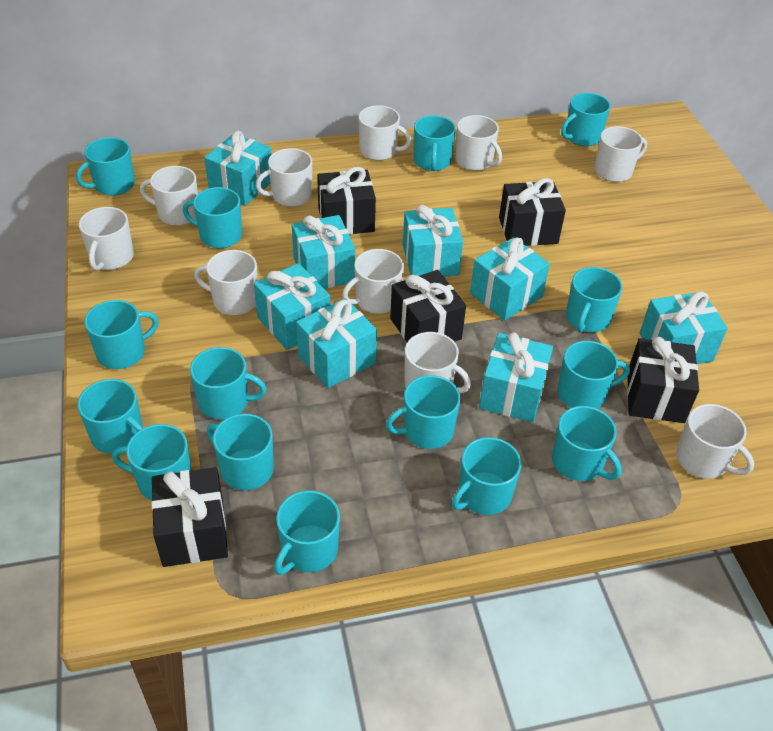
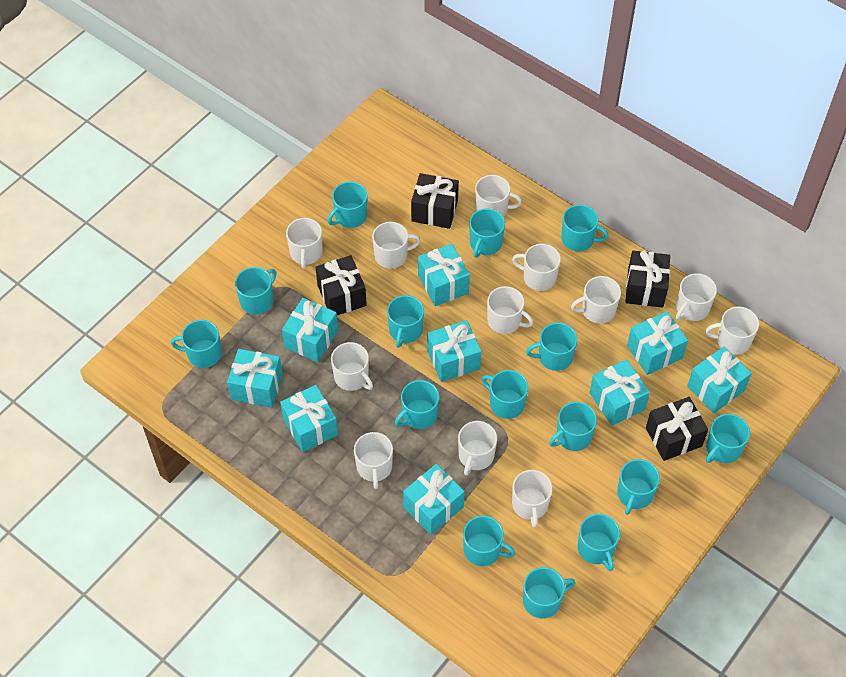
black gift: 5 -> 4
turquoise gift: 8 -> 9
white mug: 10 -> 12

